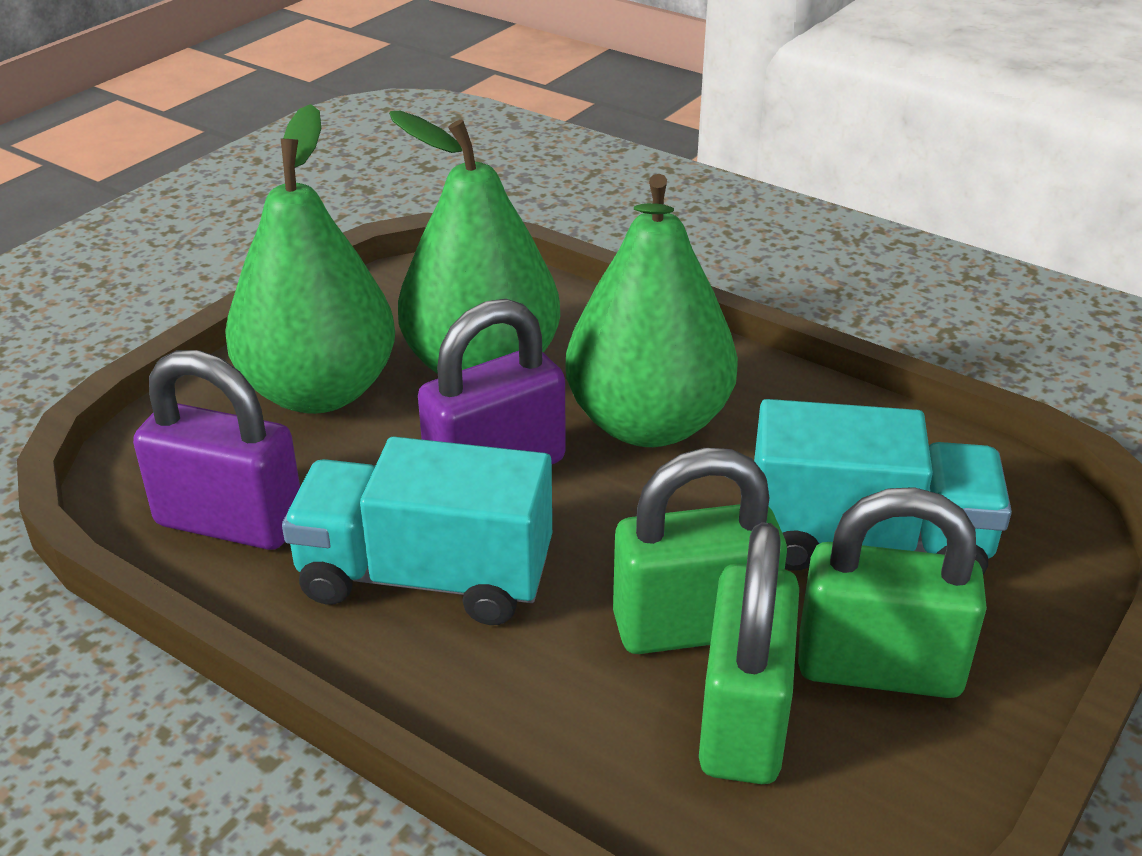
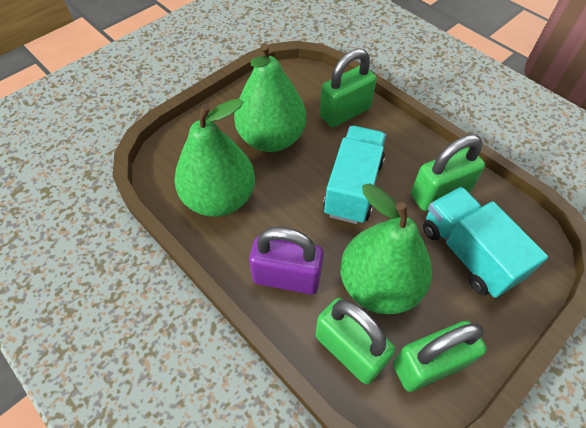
green padlock: 3 -> 4
purple padlock: 2 -> 1

